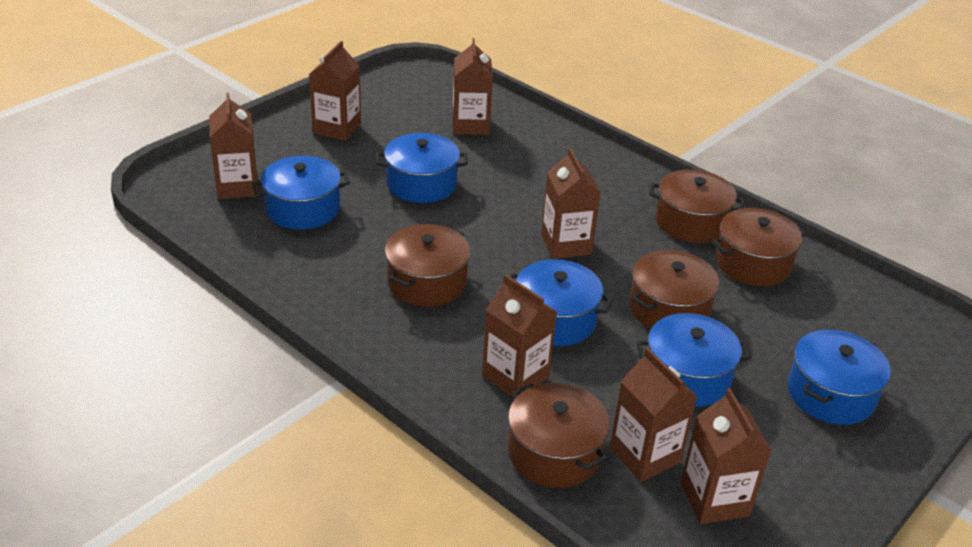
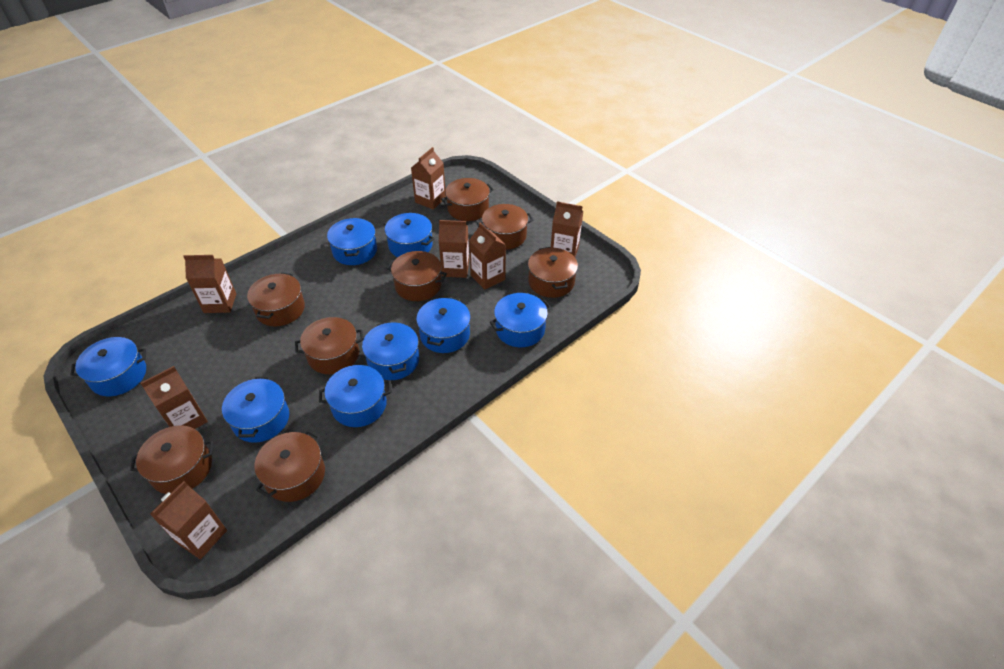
blue pot: 5 -> 8
brown pot: 5 -> 8

